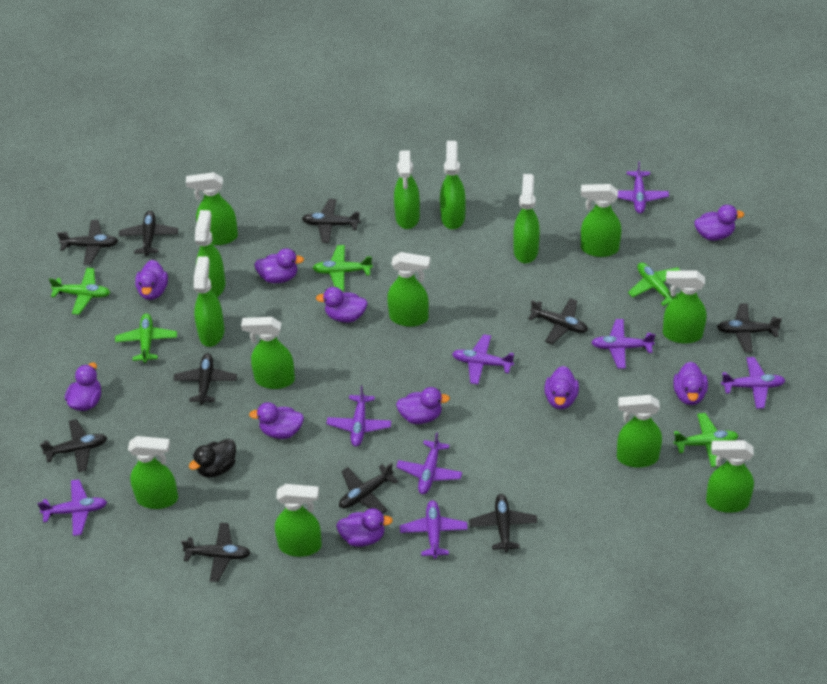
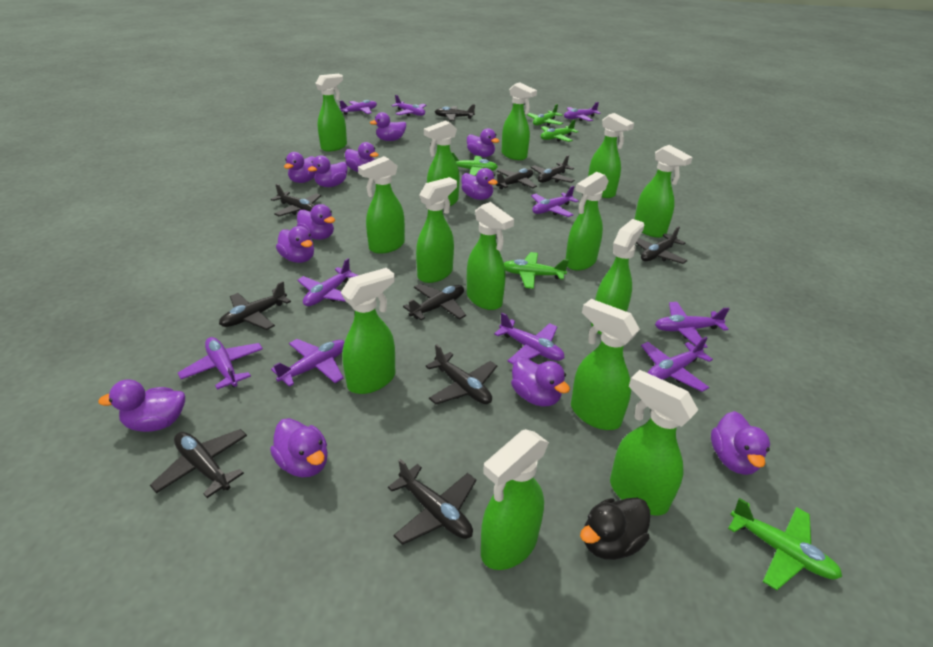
purple duck: 10 -> 12
purple plane: 8 -> 10

